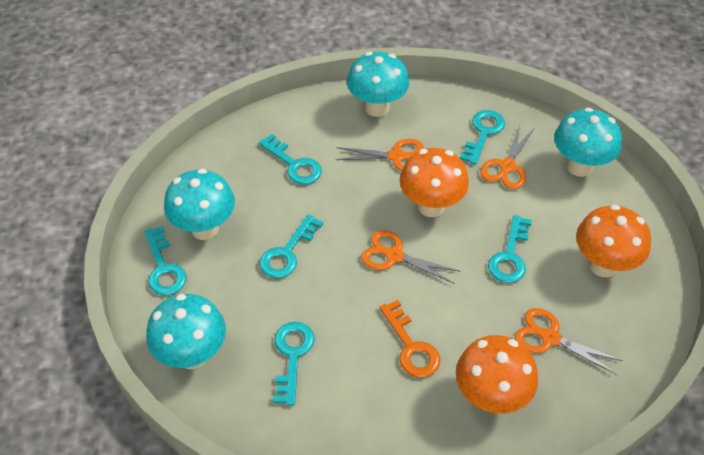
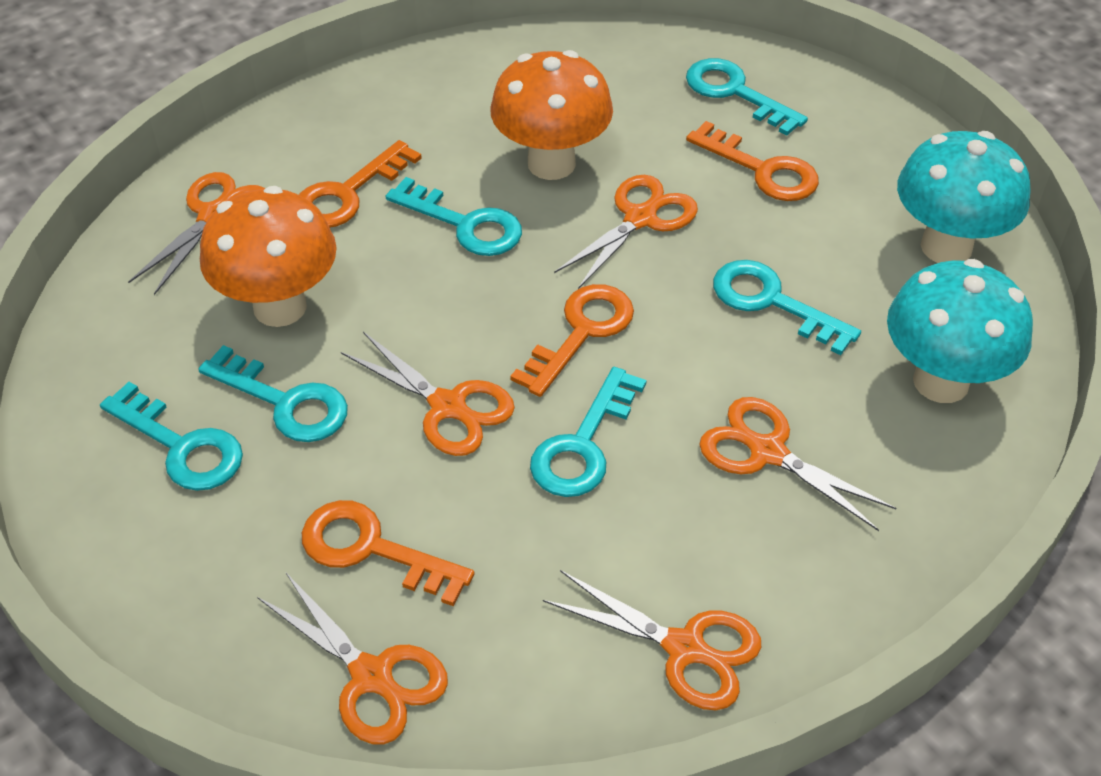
orange key: 1 -> 4
orange mushroom: 3 -> 2
orange scissors: 4 -> 6
turquoise mushroom: 4 -> 2

